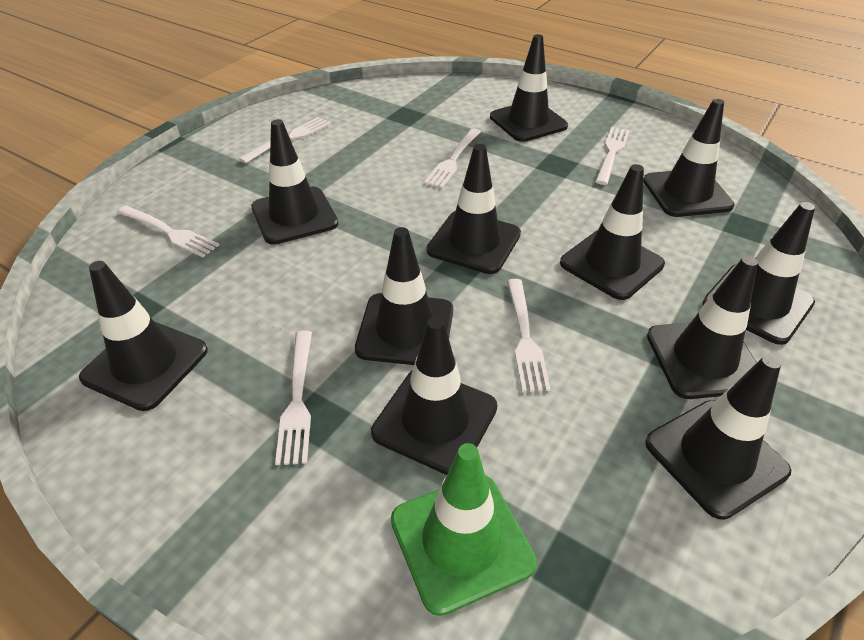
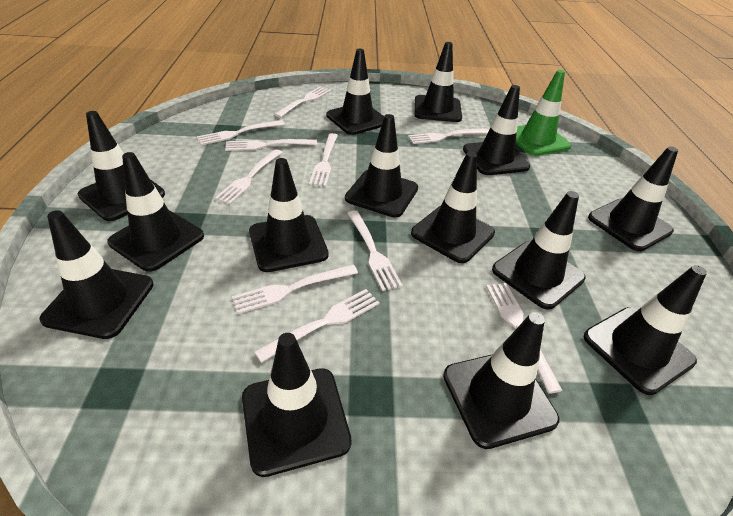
black traffic cone: 11 -> 14
white fork: 6 -> 10

